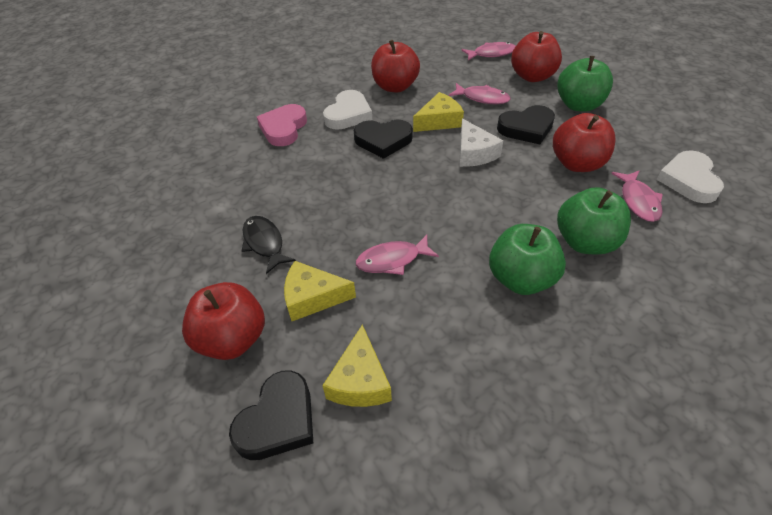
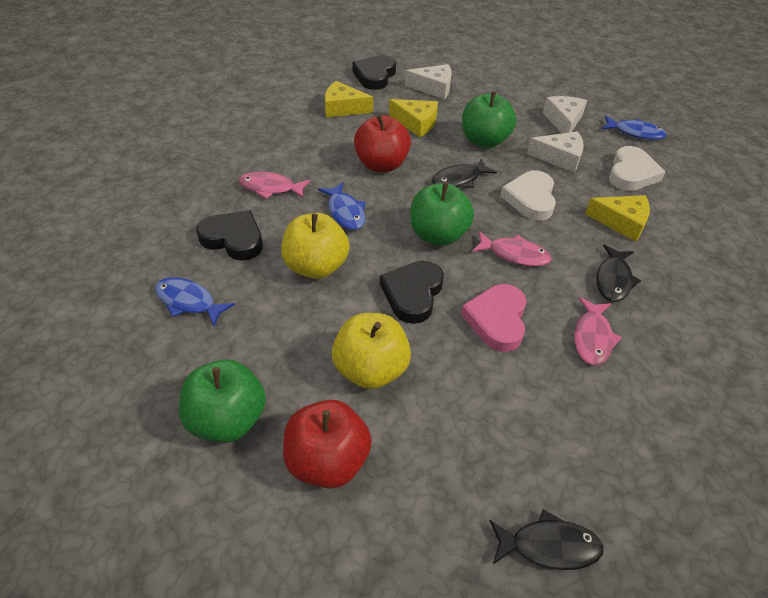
black fish: 1 -> 3
blue fish: 0 -> 3
pink fish: 4 -> 3
red apple: 4 -> 2
white cheese: 1 -> 3
yellow apple: 0 -> 2

